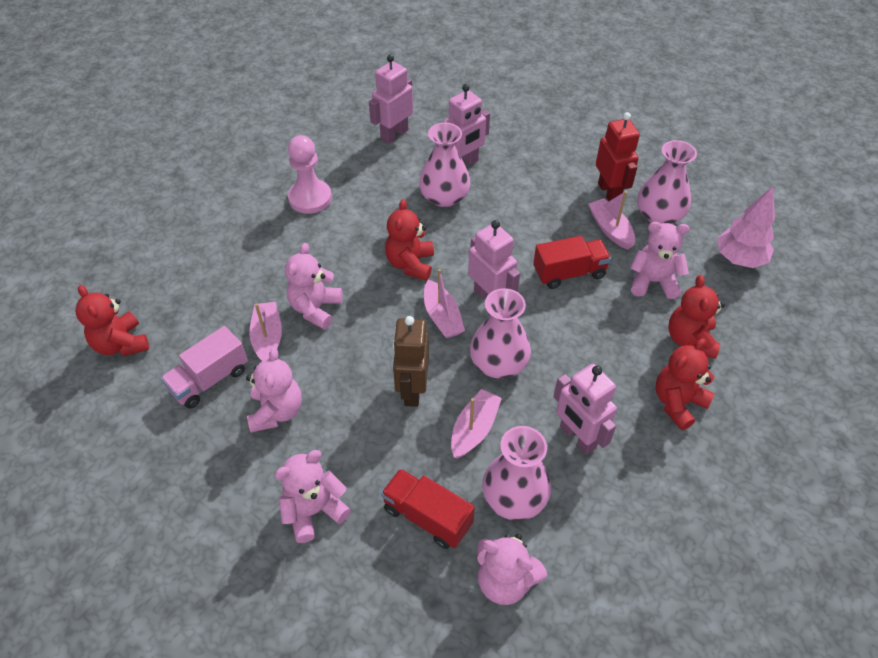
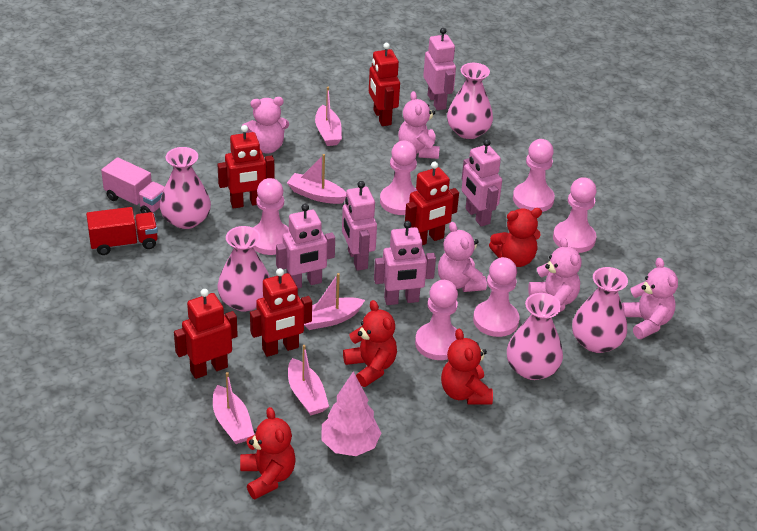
brown robot: 1 -> 0
pink boat: 4 -> 5
pink pawn: 1 -> 6
pink robot: 4 -> 5
pink vase: 4 -> 5
red robot: 1 -> 5
red truck: 2 -> 1

